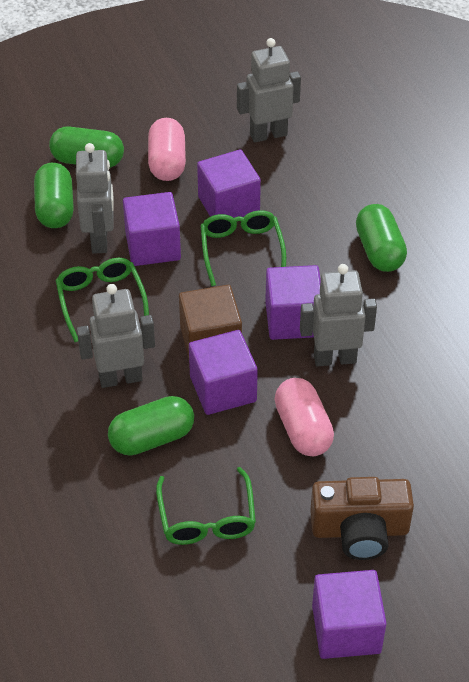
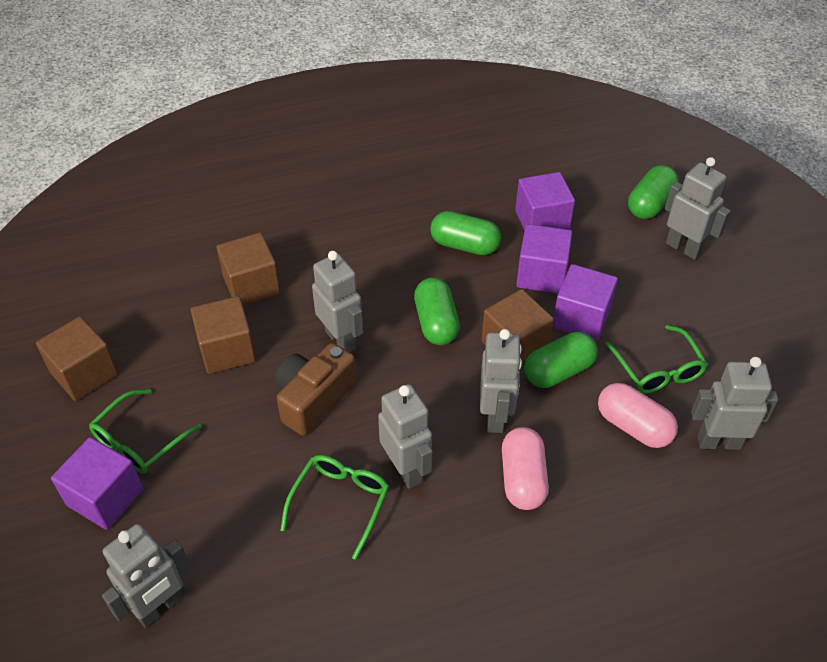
brown cube: 1 -> 4
grey robot: 4 -> 6
purple cube: 5 -> 4

